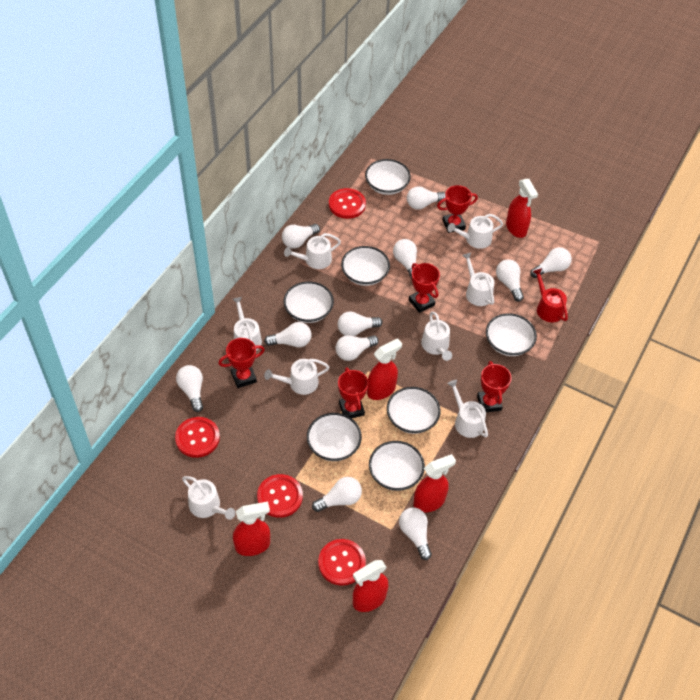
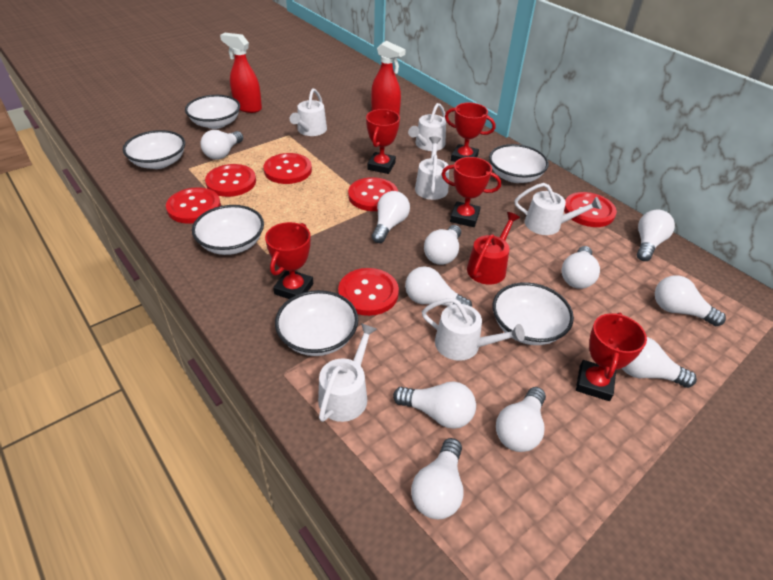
red button: 4 -> 6
red spray bottle: 5 -> 2
white bowl: 7 -> 6
white watering can: 8 -> 6

